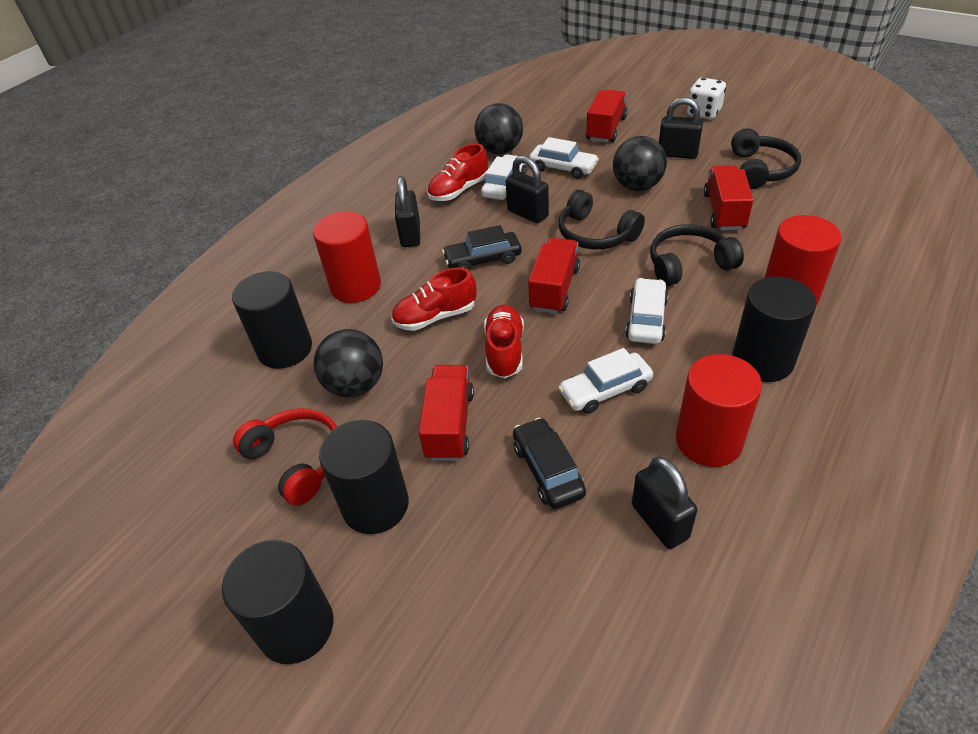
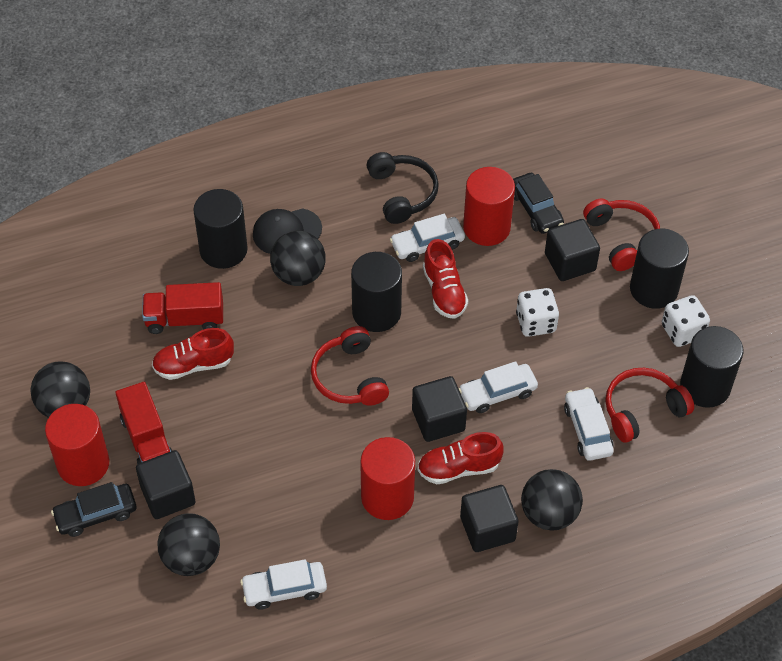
black ball: 3 -> 4
black cap: 0 -> 1
black cube: 0 -> 4
black headphones: 3 -> 1
black padlock: 4 -> 0
red headphones: 1 -> 3
red truck: 4 -> 2
white dice: 1 -> 2

